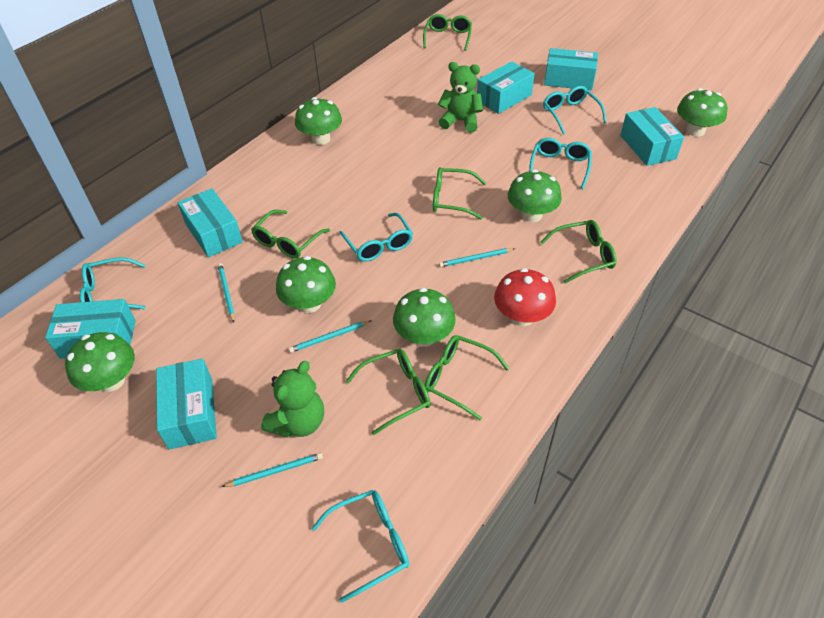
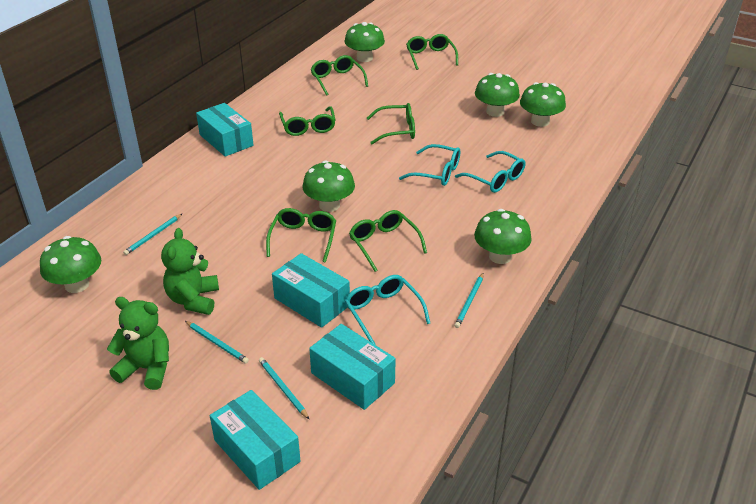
red mushroom: 1 -> 0
turquoise box: 6 -> 4
turquoise glasses: 5 -> 3

